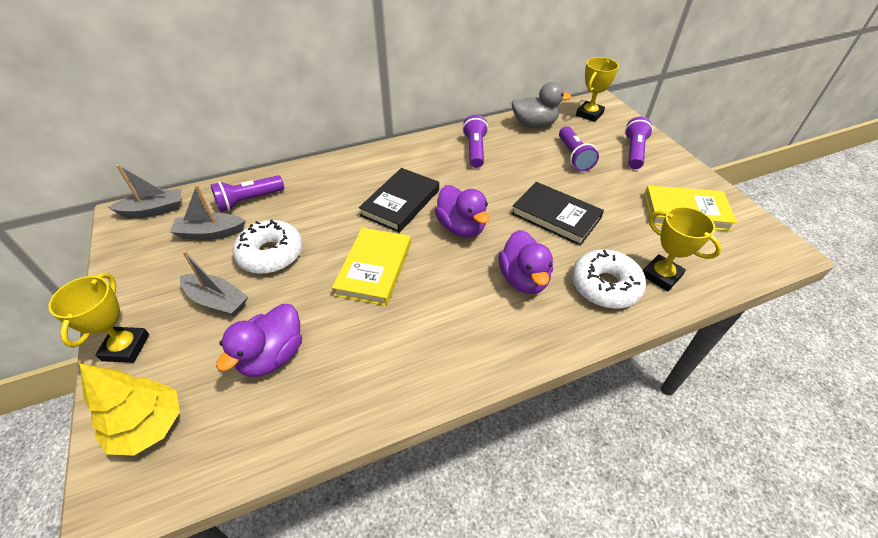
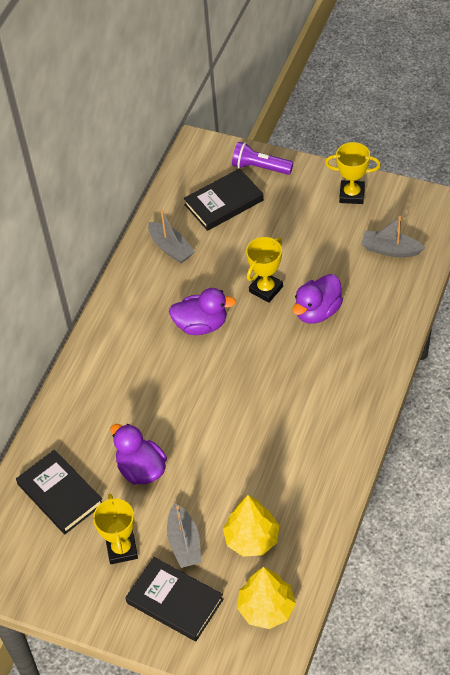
black book: 2 -> 3
grey duck: 1 -> 0
purple flashlight: 4 -> 1
white donut: 2 -> 0
yellow book: 2 -> 0
yellow tree: 1 -> 2

